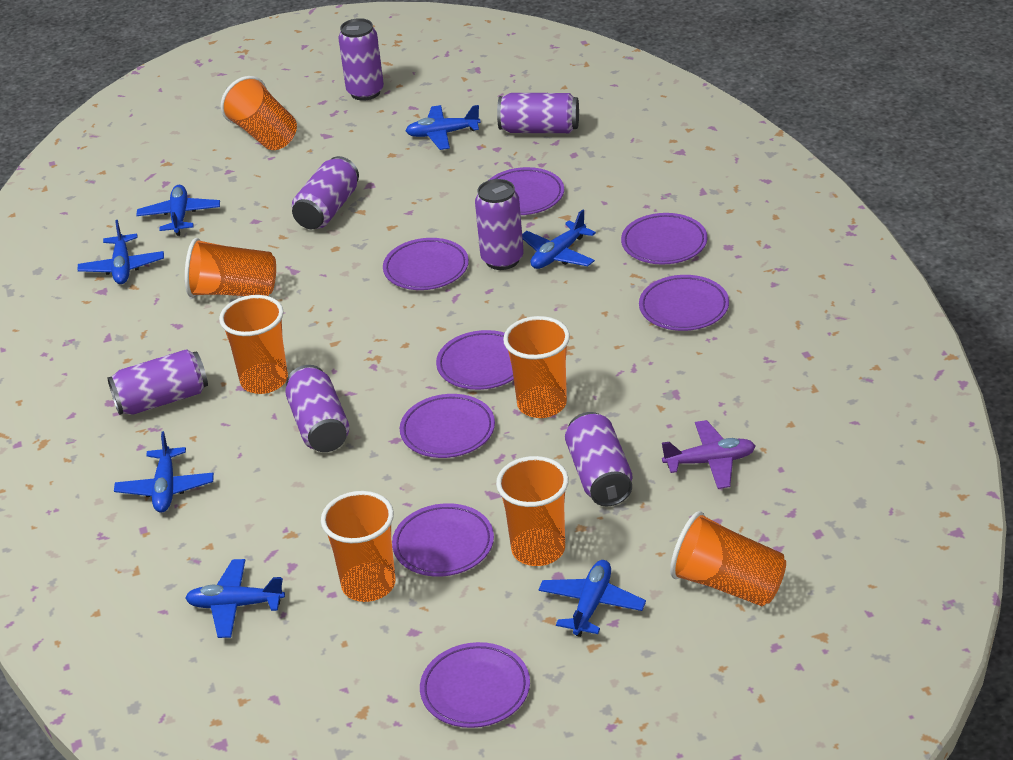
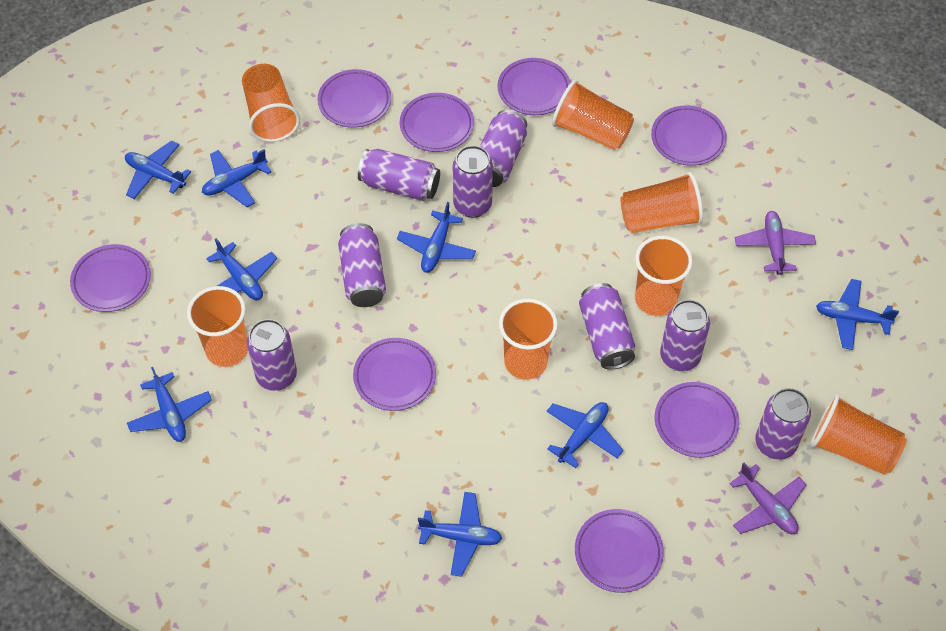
blue plane: 7 -> 8
purple can: 7 -> 8
purple plane: 1 -> 2

